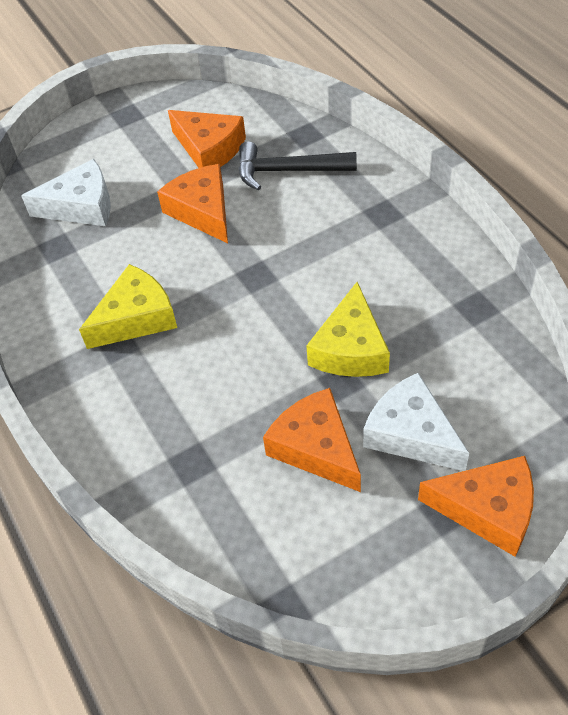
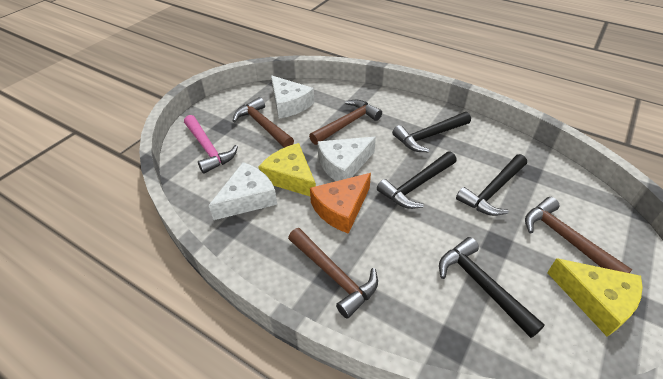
black hammer: 1 -> 4
brown hammer: 0 -> 4
orange cheese: 4 -> 1
pink hammer: 0 -> 1
white cheese: 2 -> 3

